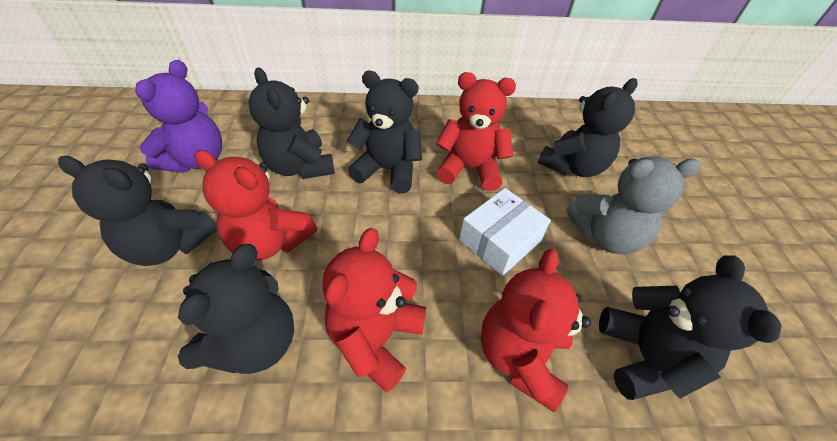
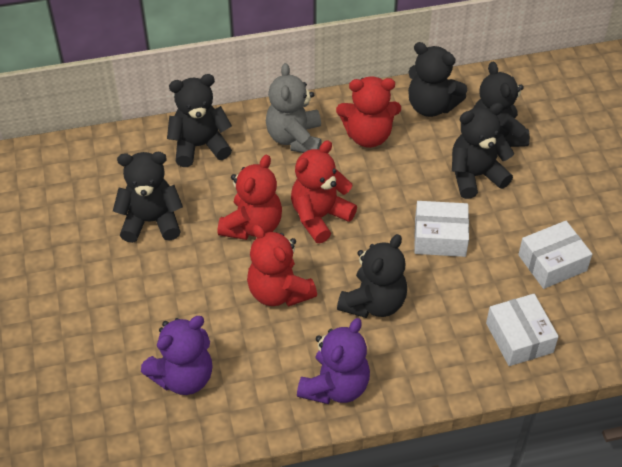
purple teddy bear: 1 -> 2
white box: 1 -> 3

